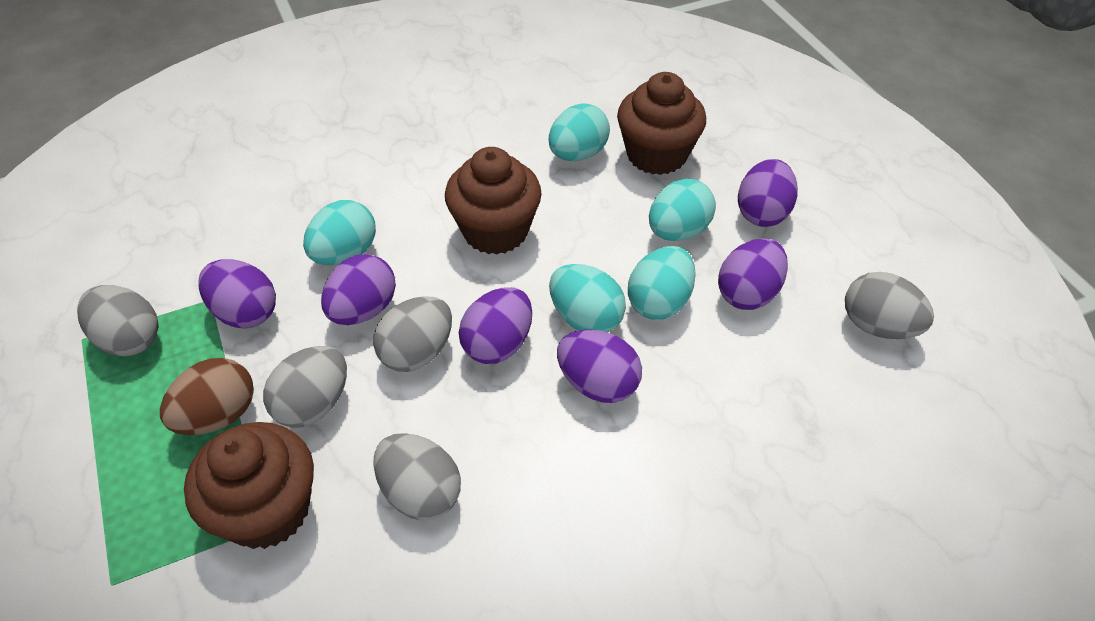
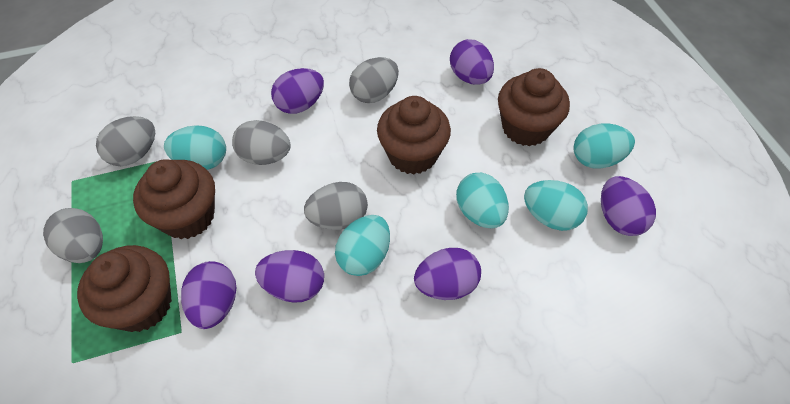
brown cupcake: 3 -> 4
brown egg: 1 -> 0

